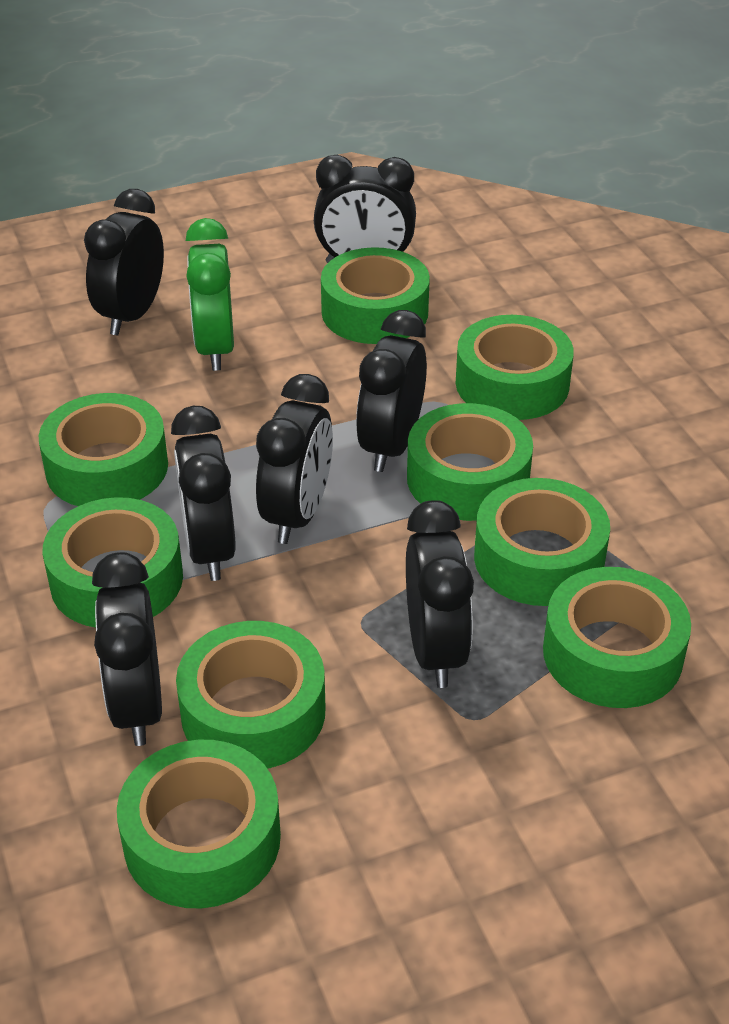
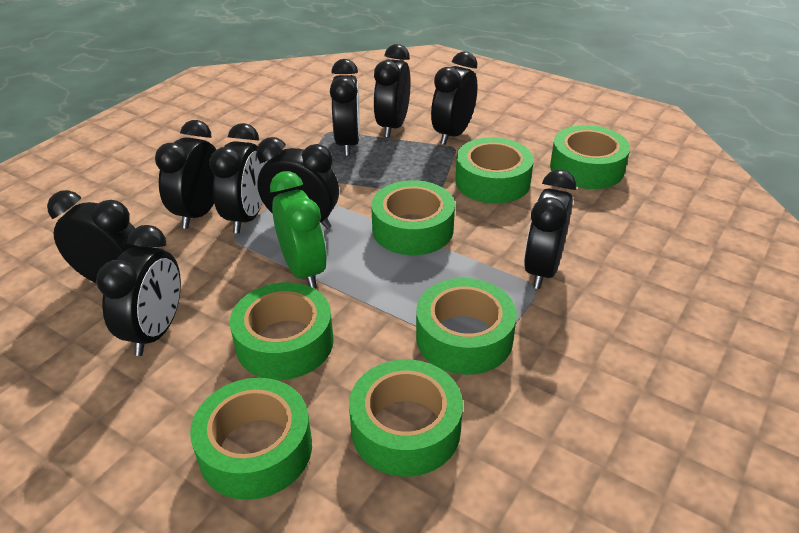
black clock: 7 -> 9
green tape: 9 -> 7

